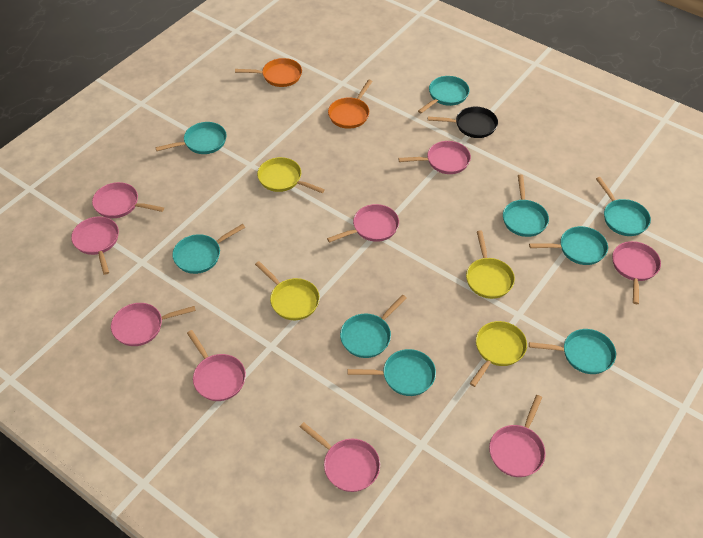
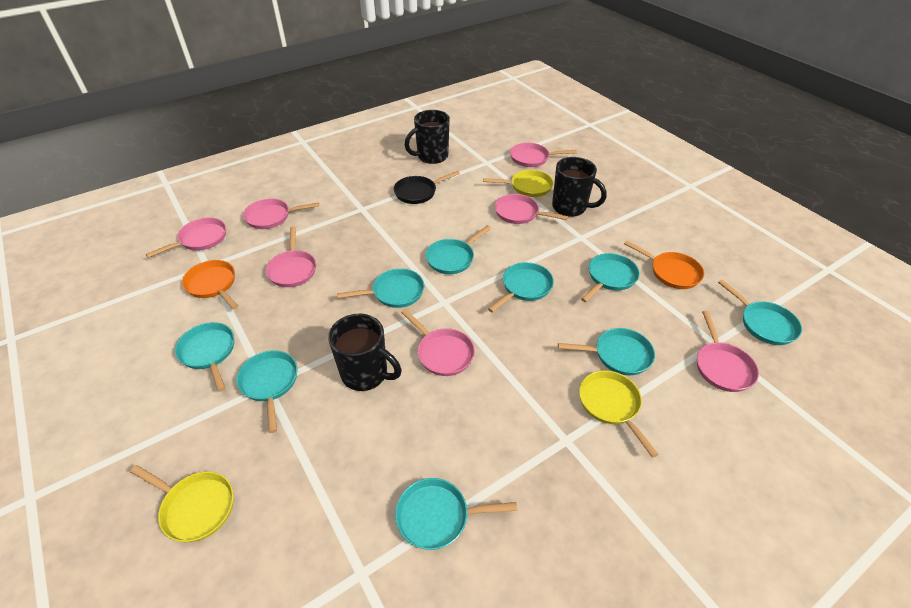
black mug: 0 -> 3
pink pan: 9 -> 7
yellow pan: 4 -> 3

